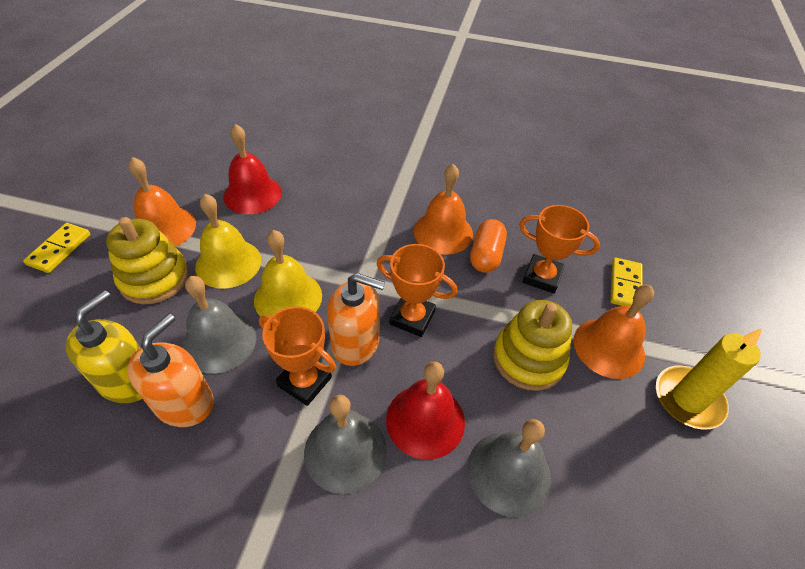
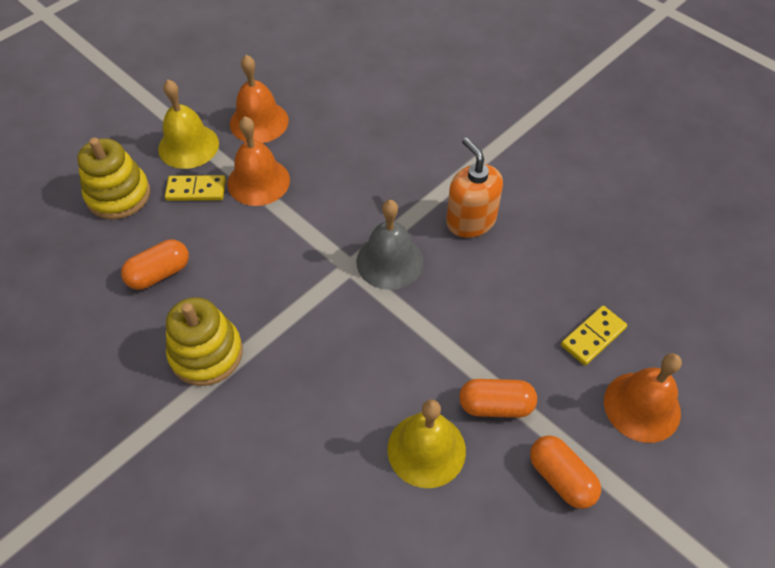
grey bell: 3 -> 1
orange capsule: 1 -> 3
orange soap dispenser: 2 -> 1
orange trophy: 3 -> 0
red bell: 2 -> 0
yellow candle: 1 -> 0
yellow soap dispenser: 1 -> 0

